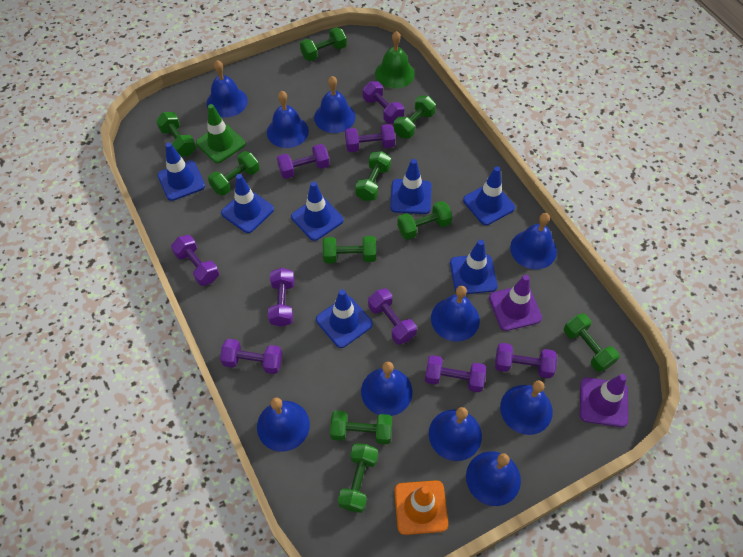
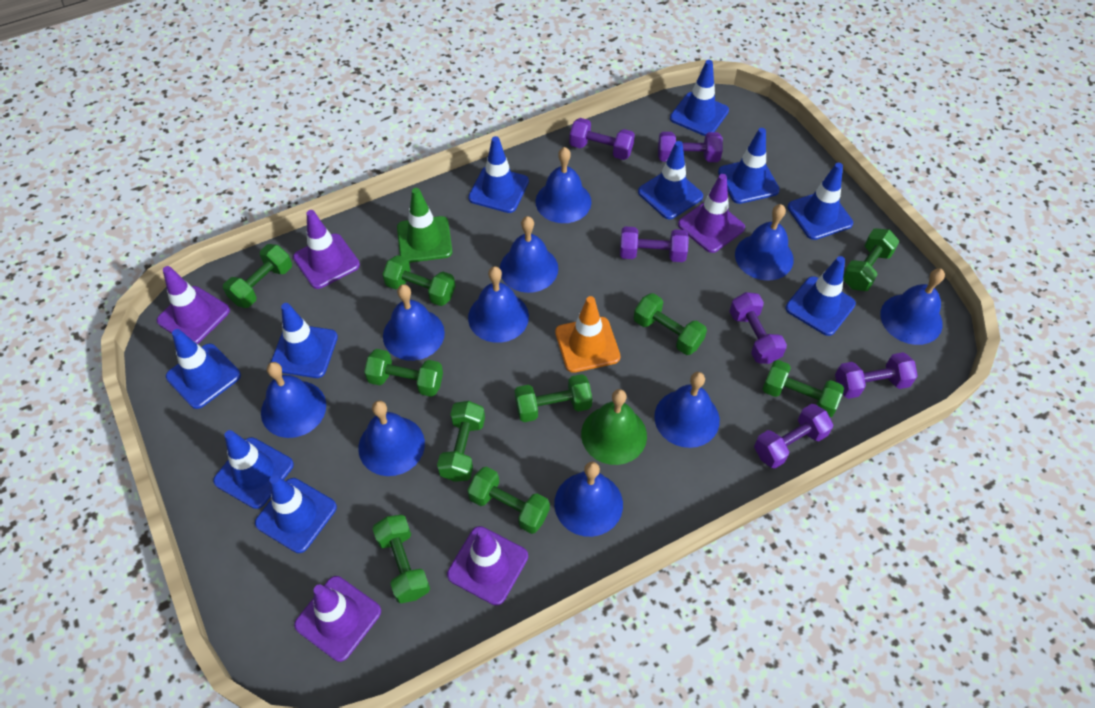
blue traffic cone: 7 -> 10
purple dumbbell: 9 -> 6
purple traffic cone: 2 -> 5

